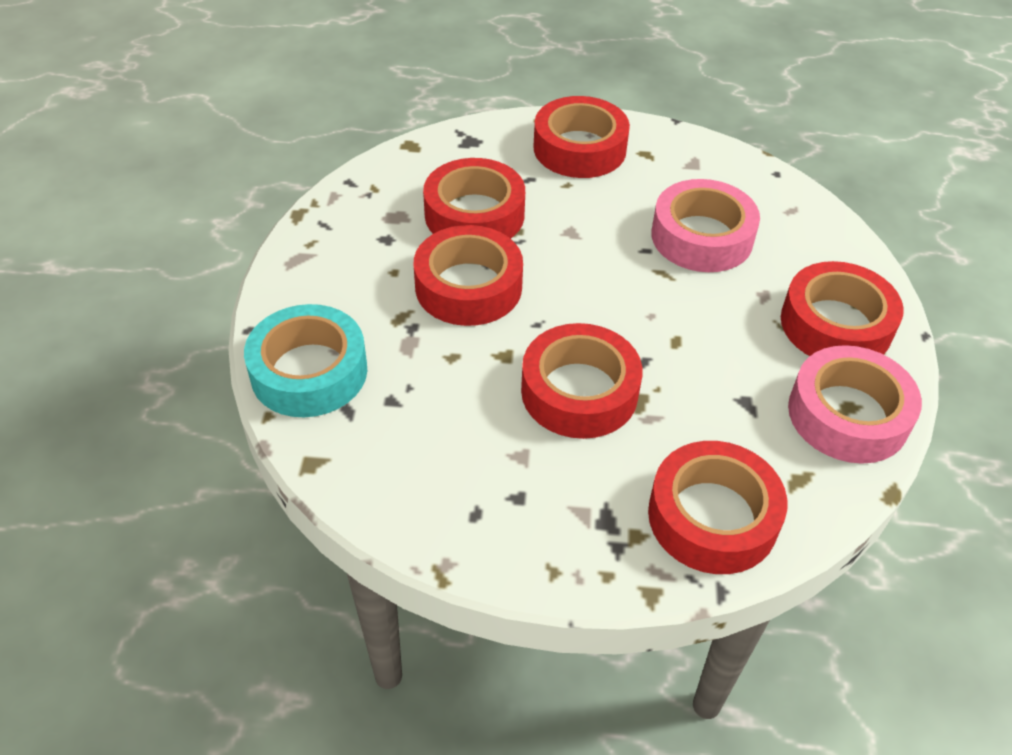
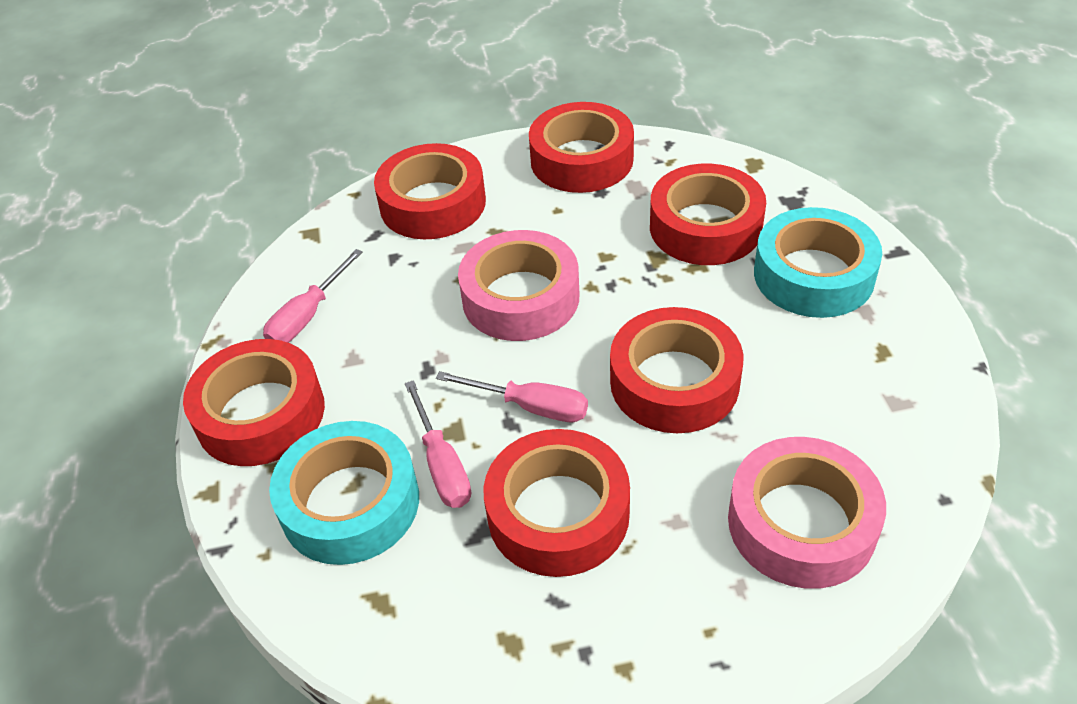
pink screwdriver: 0 -> 3
turquoise tape: 1 -> 2

